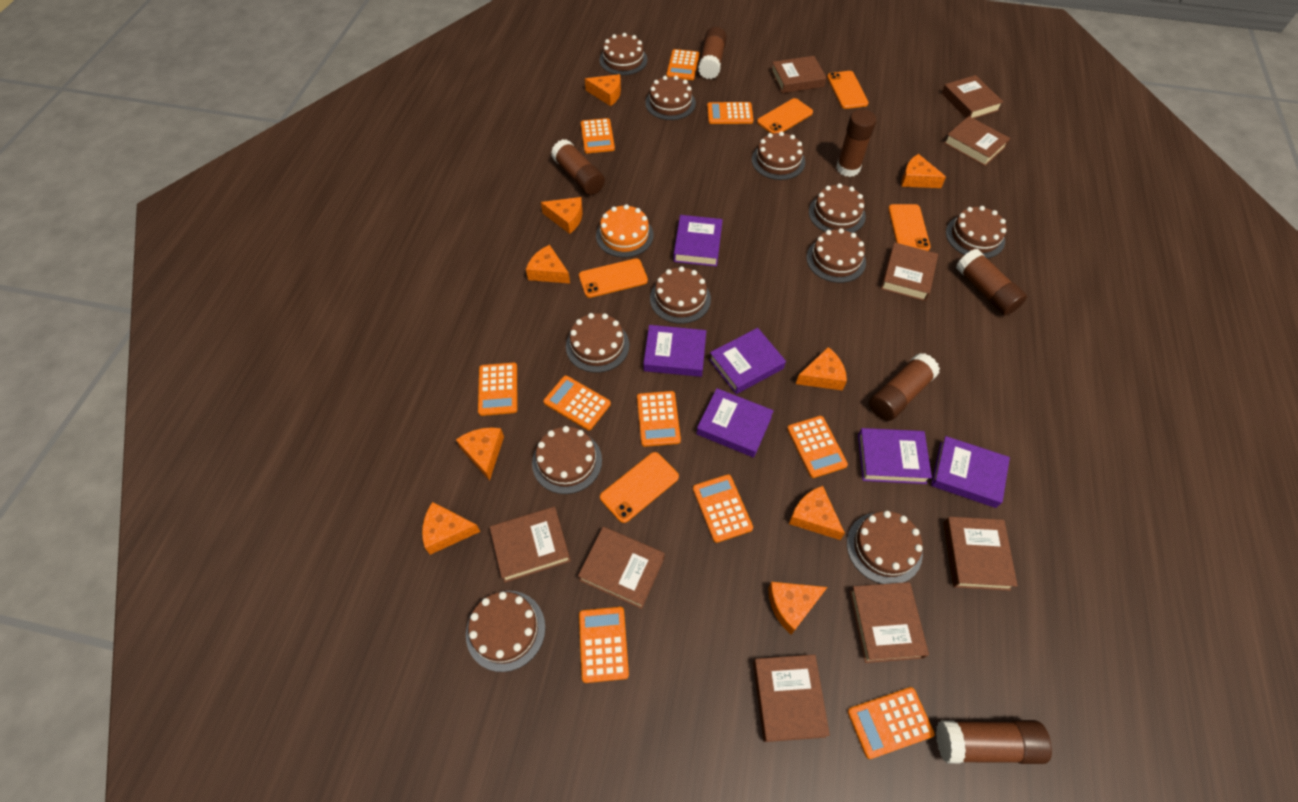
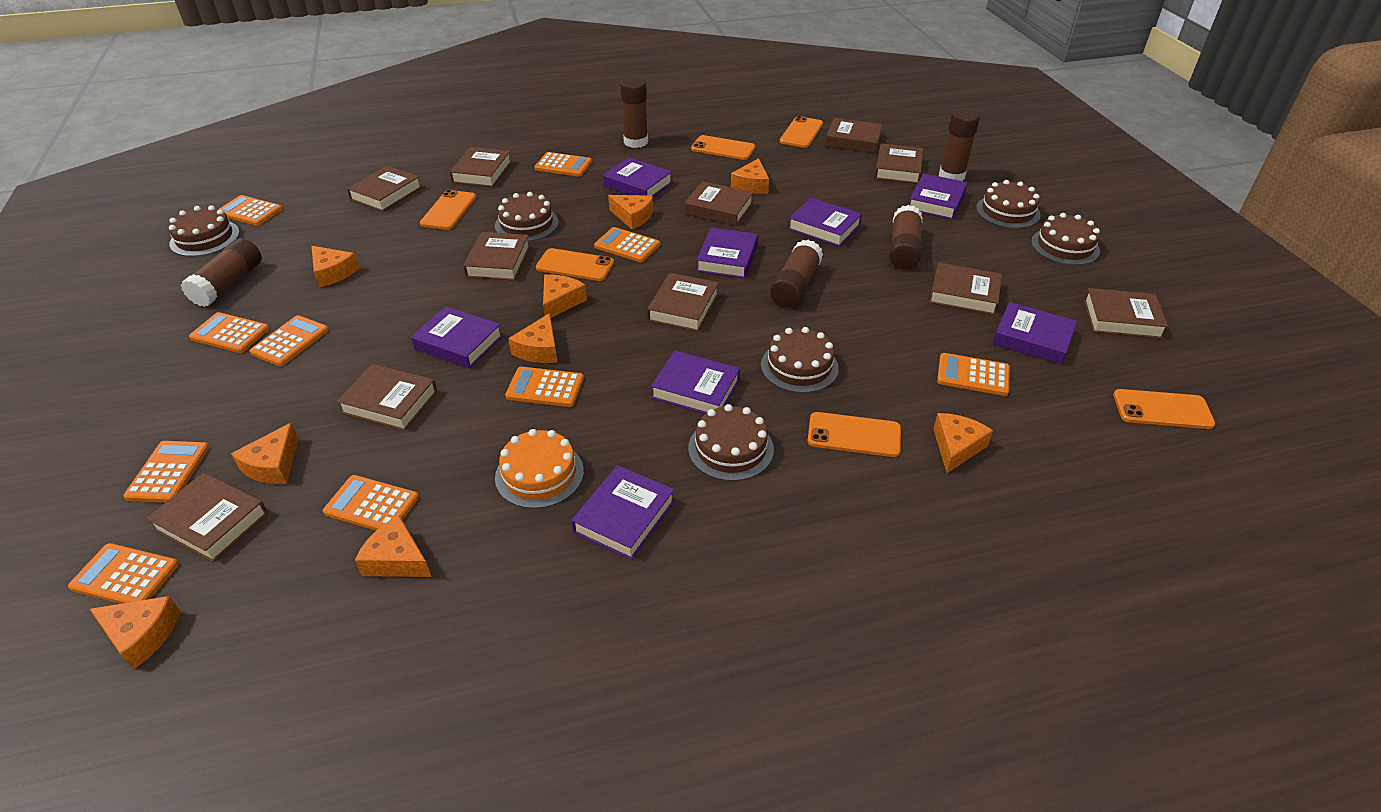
brown book: 9 -> 11
brown cake: 11 -> 6
brown glue stick: 6 -> 5
orange phone: 5 -> 6
purple book: 6 -> 8

